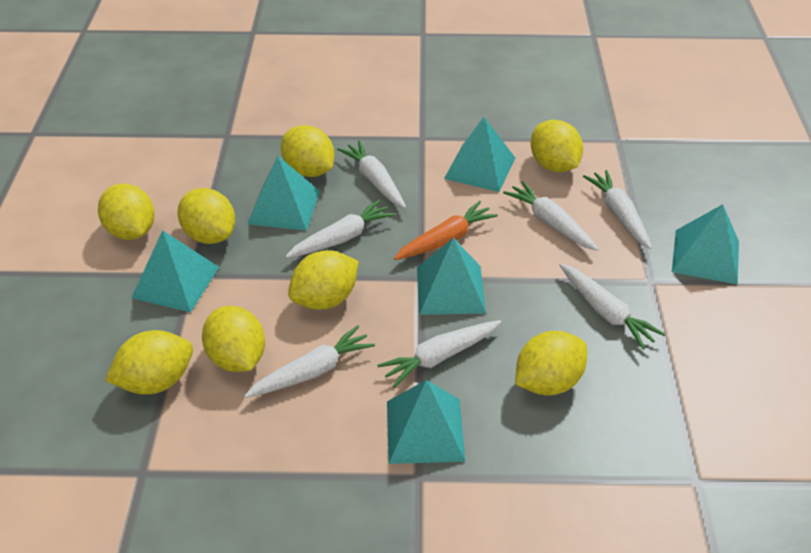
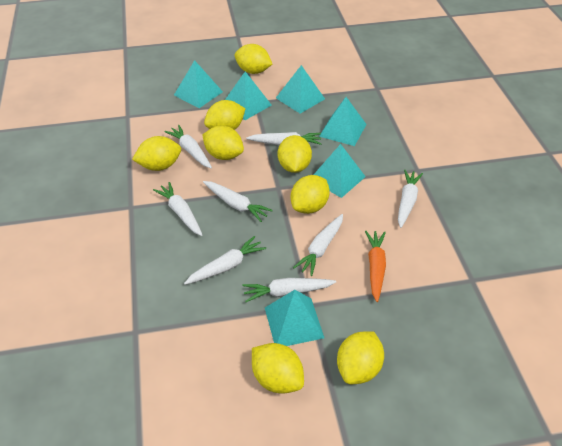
white carrot: 7 -> 8

